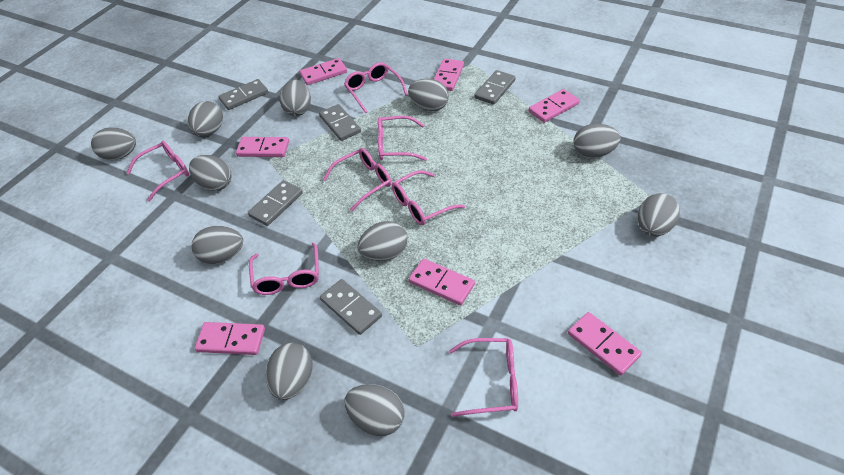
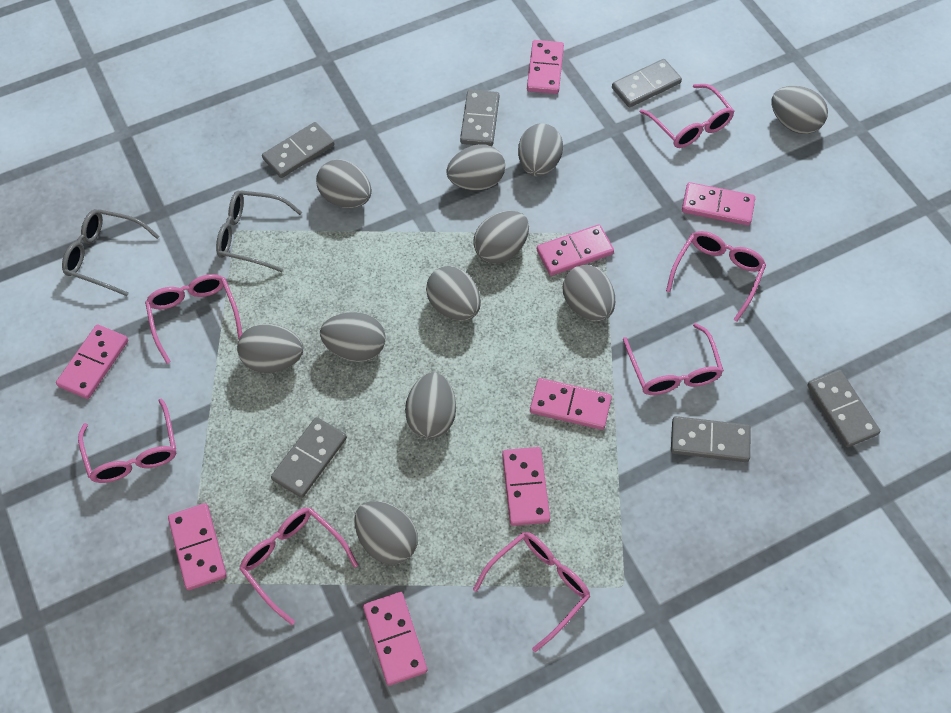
grey domino: 5 -> 6
grey glasses: 0 -> 2
pink domino: 7 -> 8

